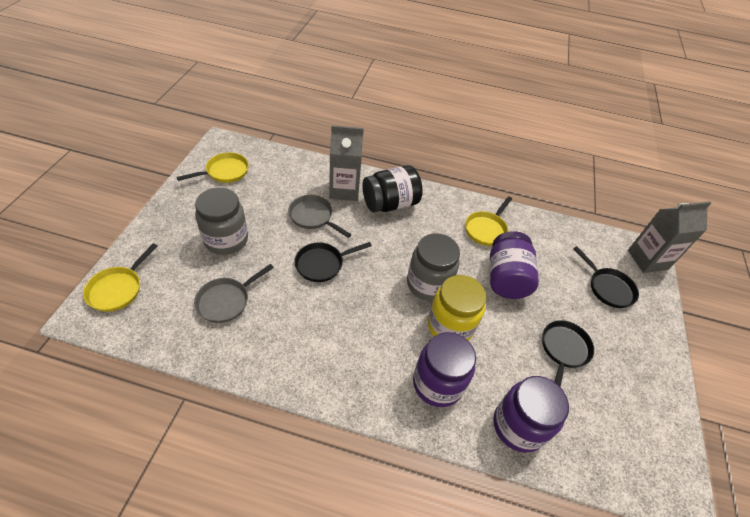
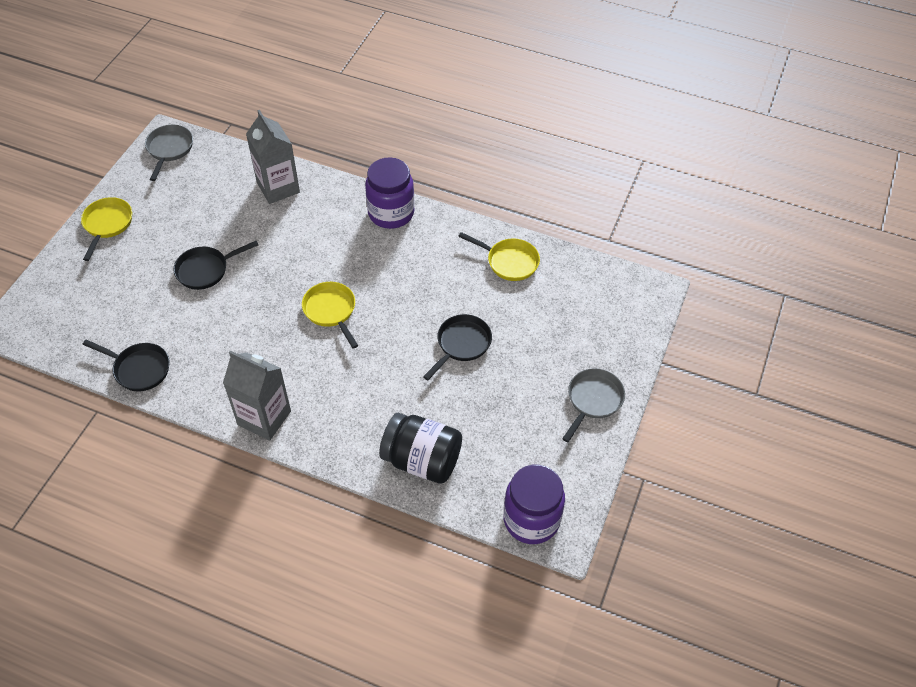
grey jar: 2 -> 0
purple jar: 3 -> 2
yellow jar: 1 -> 0

